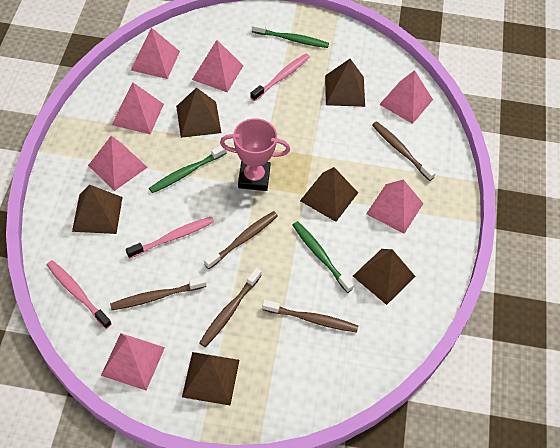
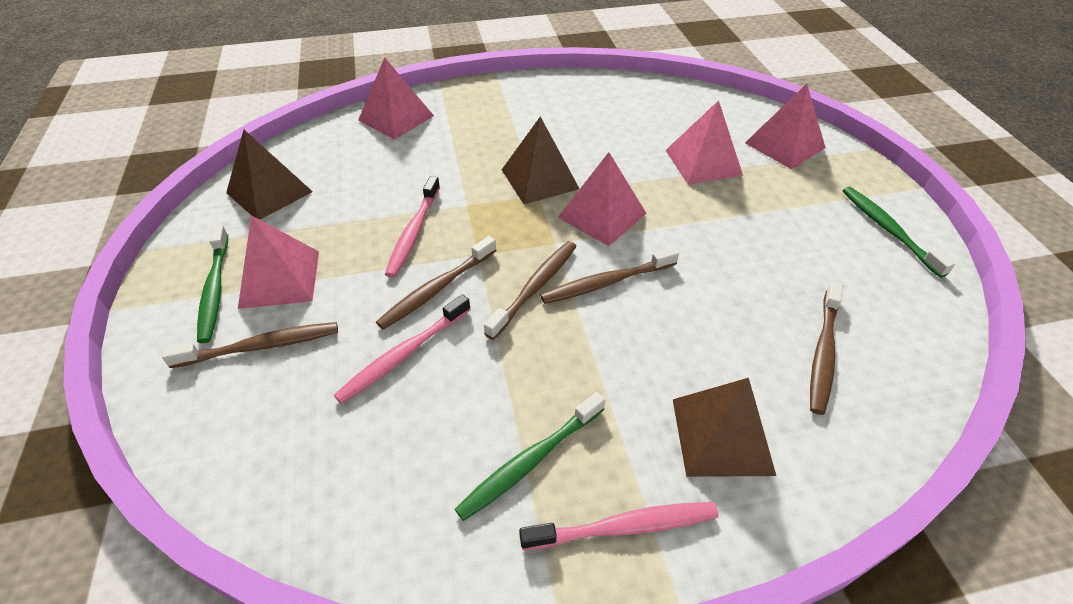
brown pyramid: 6 -> 3
pink pyramid: 7 -> 5
pink trophy: 1 -> 0

